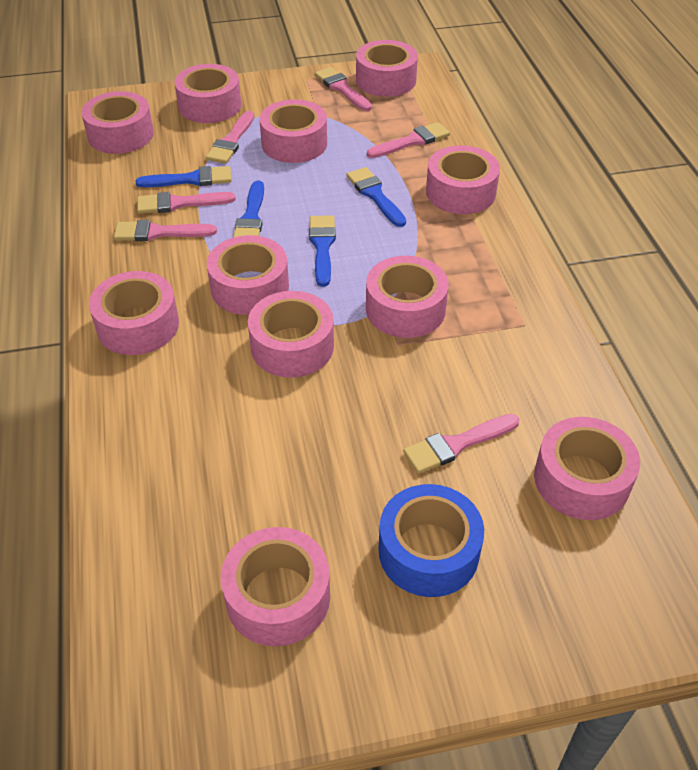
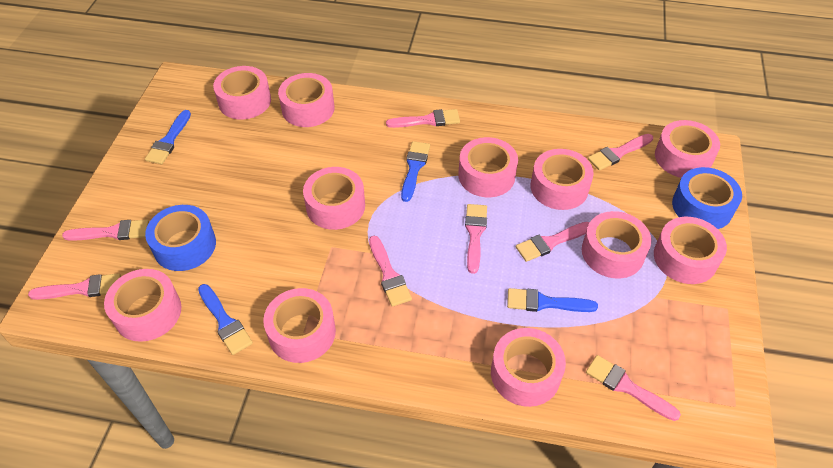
blue tape: 1 -> 2
pink brush: 6 -> 8

